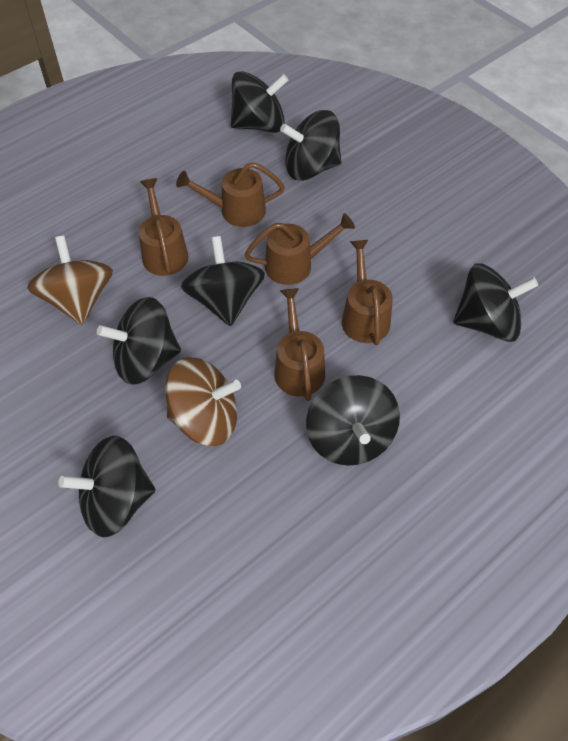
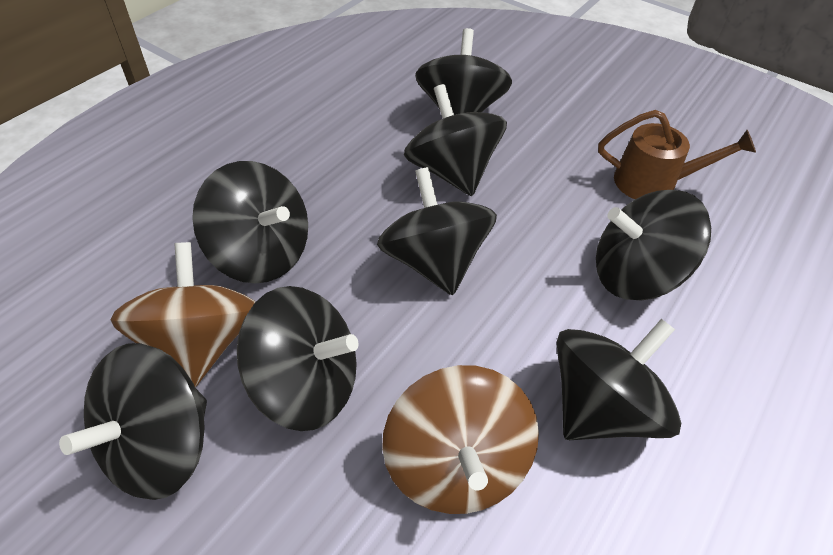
black spinning top: 7 -> 8
brown watering can: 5 -> 1

